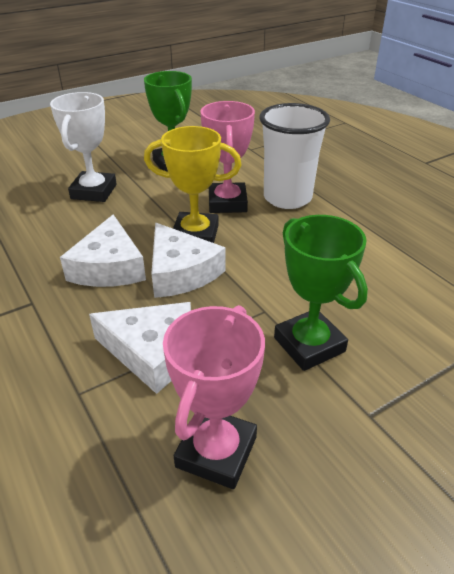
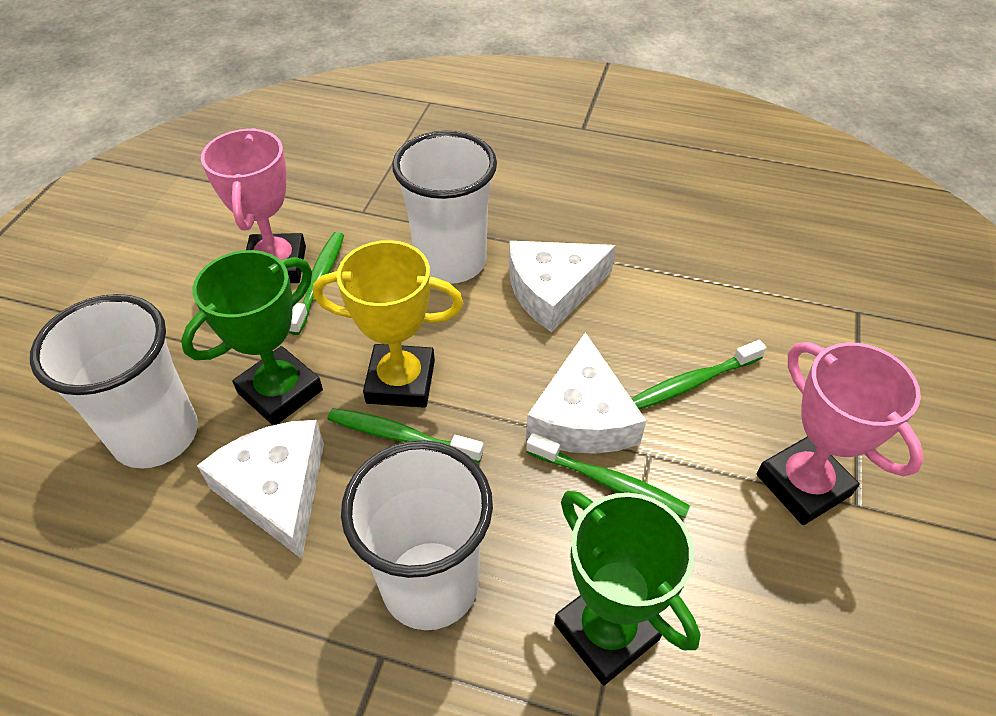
green toothbrush: 0 -> 4
white cup: 1 -> 3
white trophy: 1 -> 0

